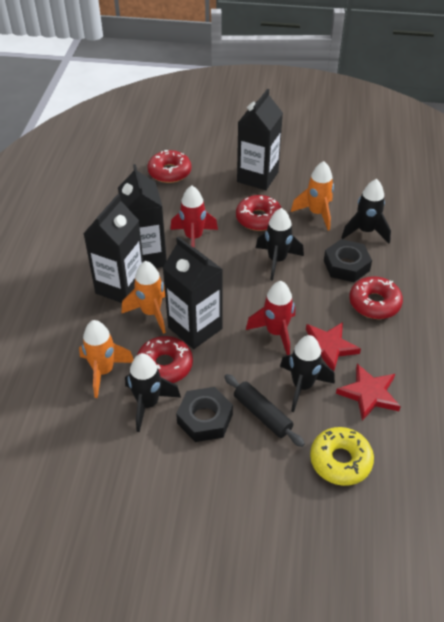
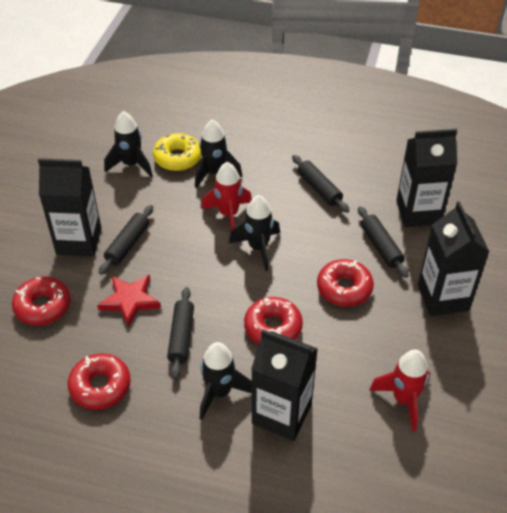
black nut: 2 -> 0
black rolling pin: 1 -> 4
orange rocket: 3 -> 0
red star: 2 -> 1

